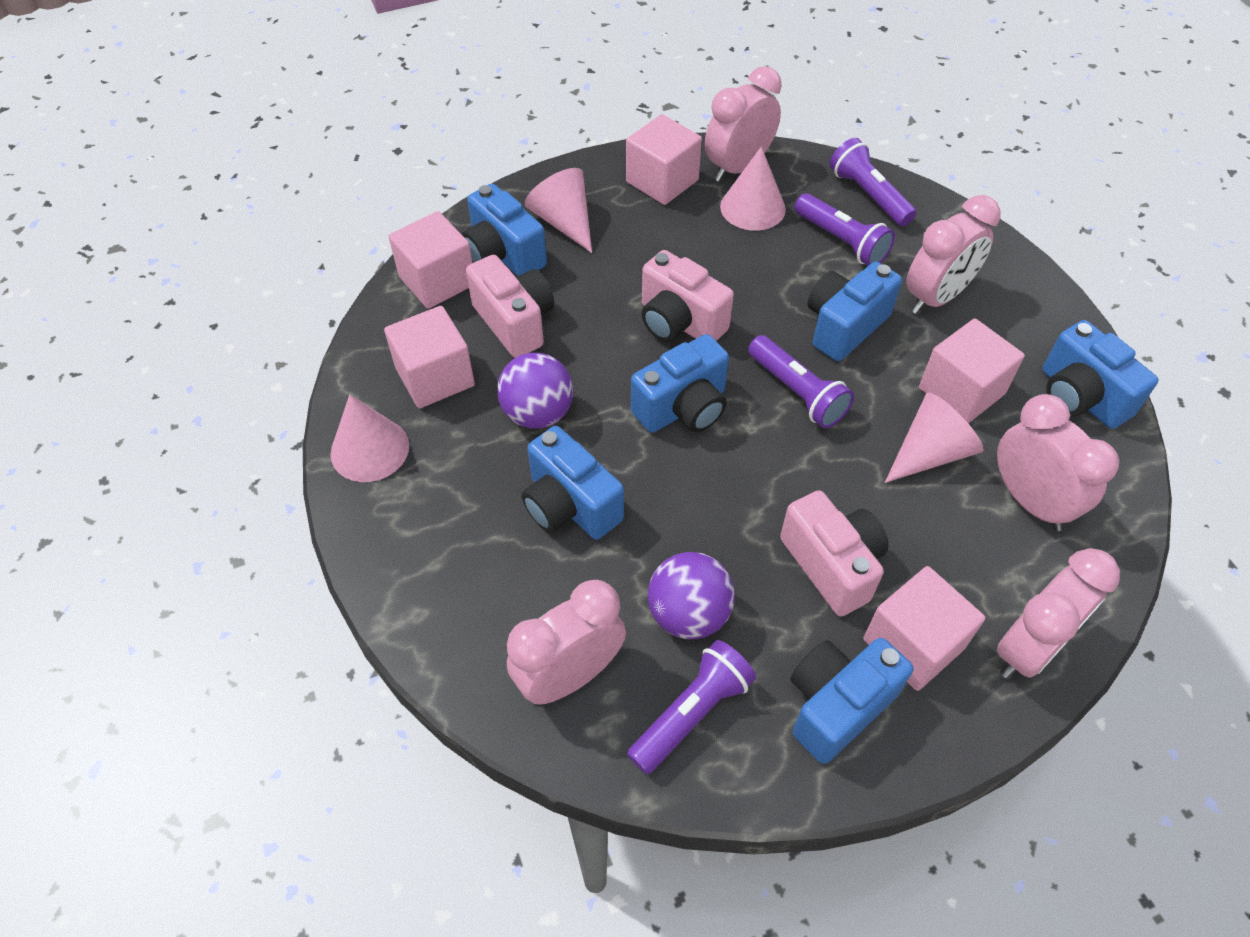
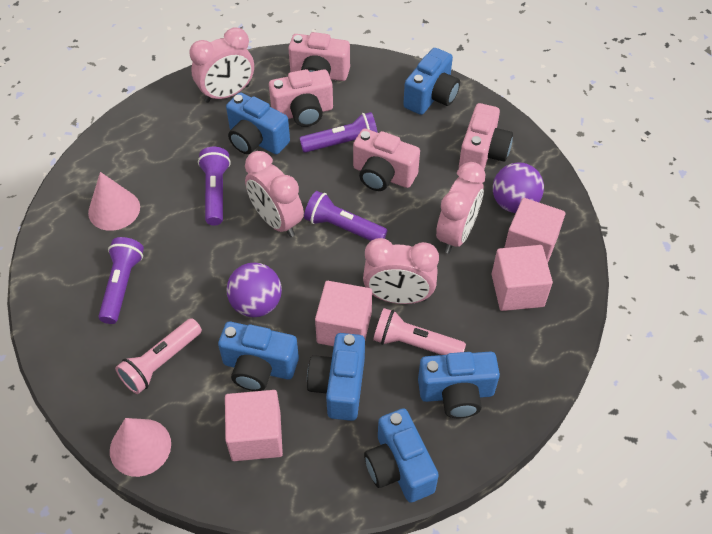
pink camera: 3 -> 4
pink clock: 5 -> 4
pink cone: 4 -> 2
pink cube: 5 -> 4
pink flashlight: 0 -> 2

